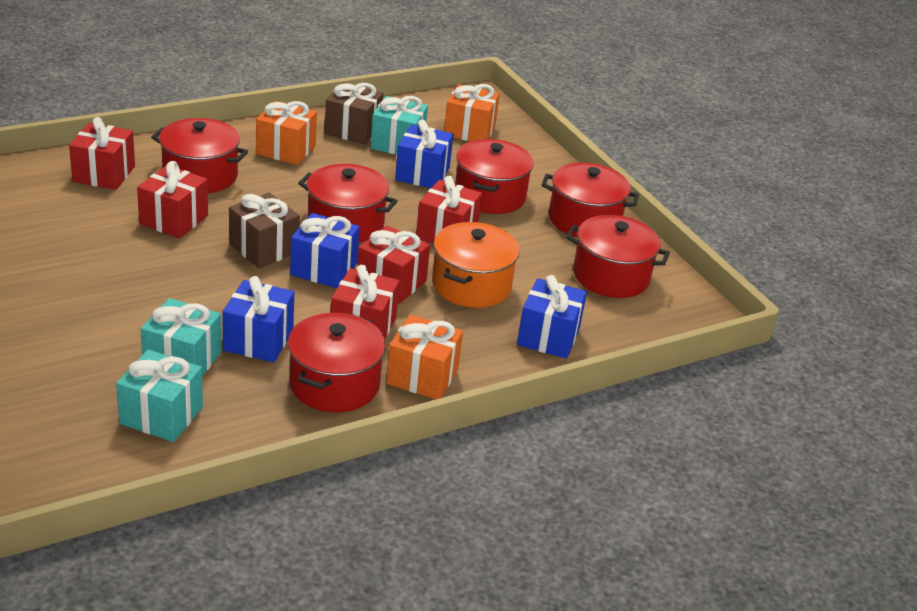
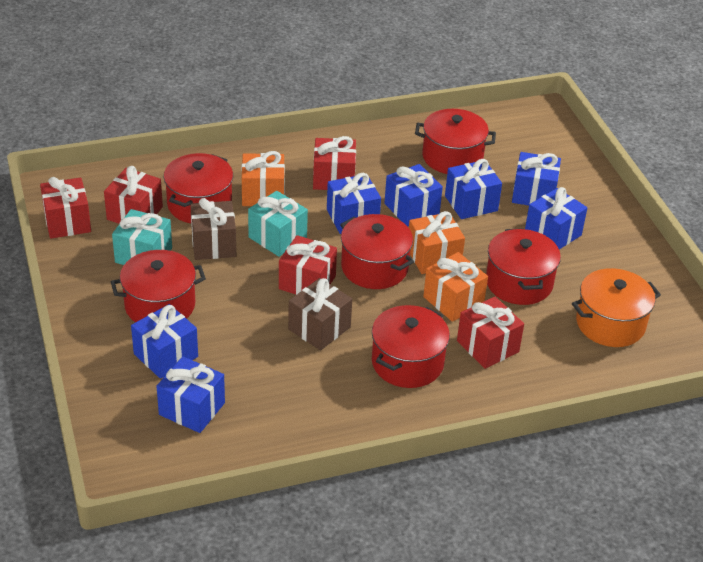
blue gift: 4 -> 7
turquoise gift: 3 -> 2

